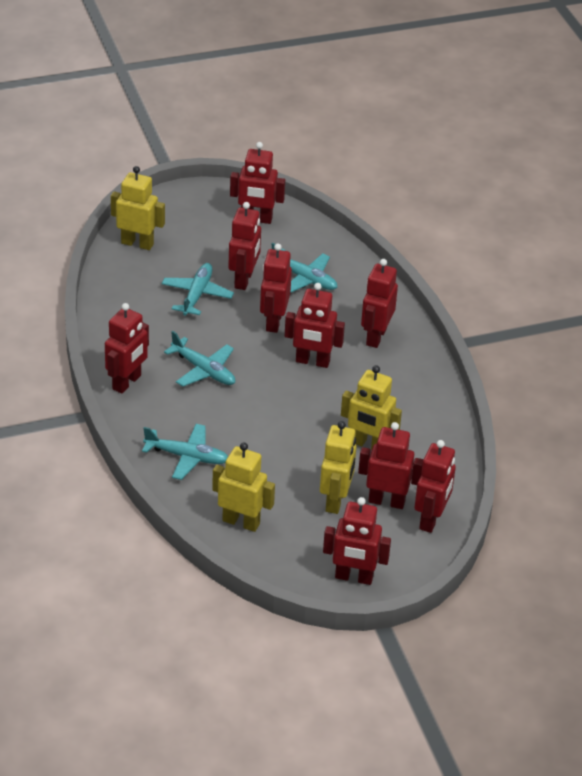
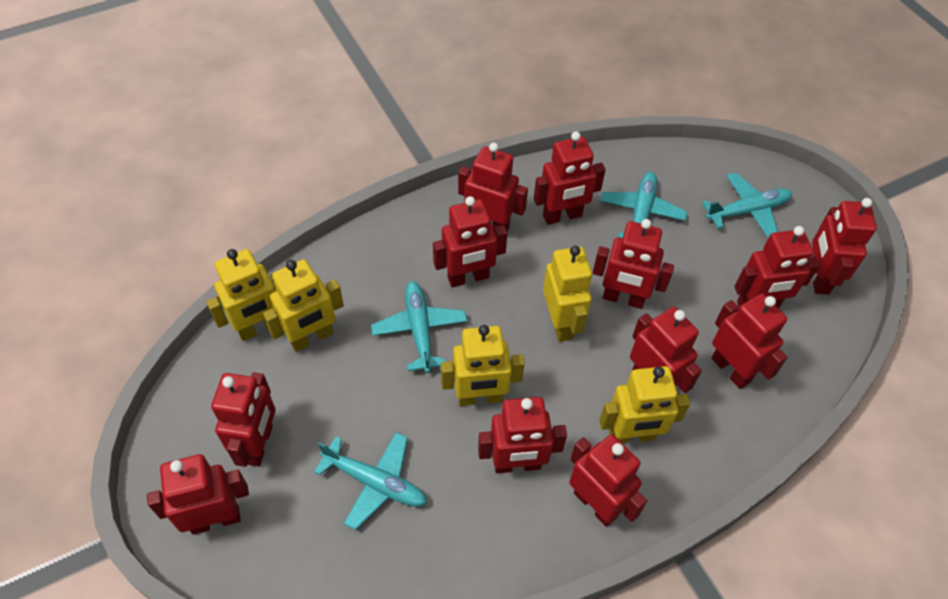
red robot: 9 -> 12
yellow robot: 4 -> 5

